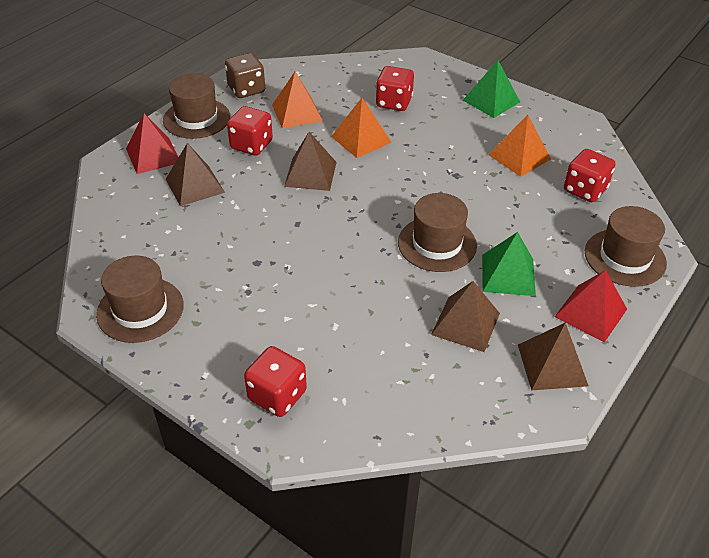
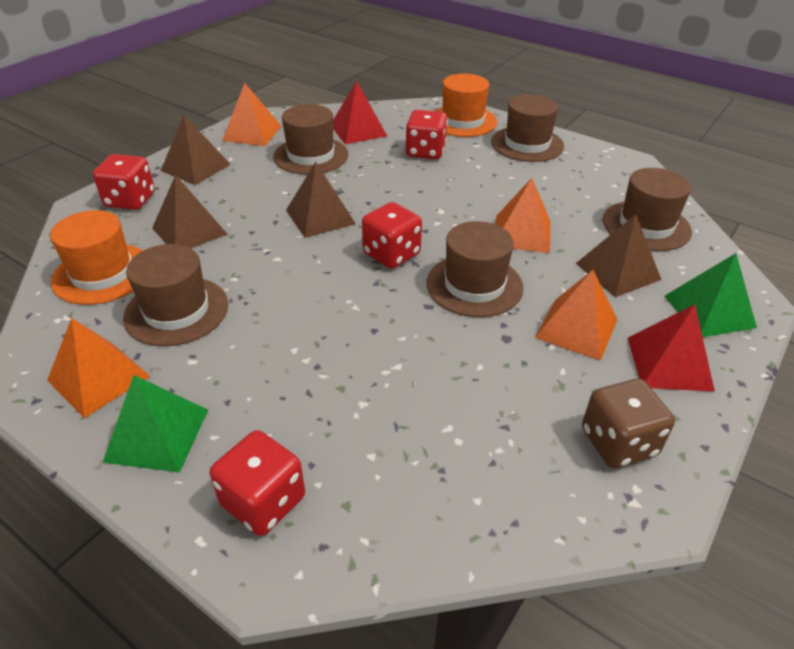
brown hat: 4 -> 5
orange hat: 0 -> 2
orange pyramid: 3 -> 4

